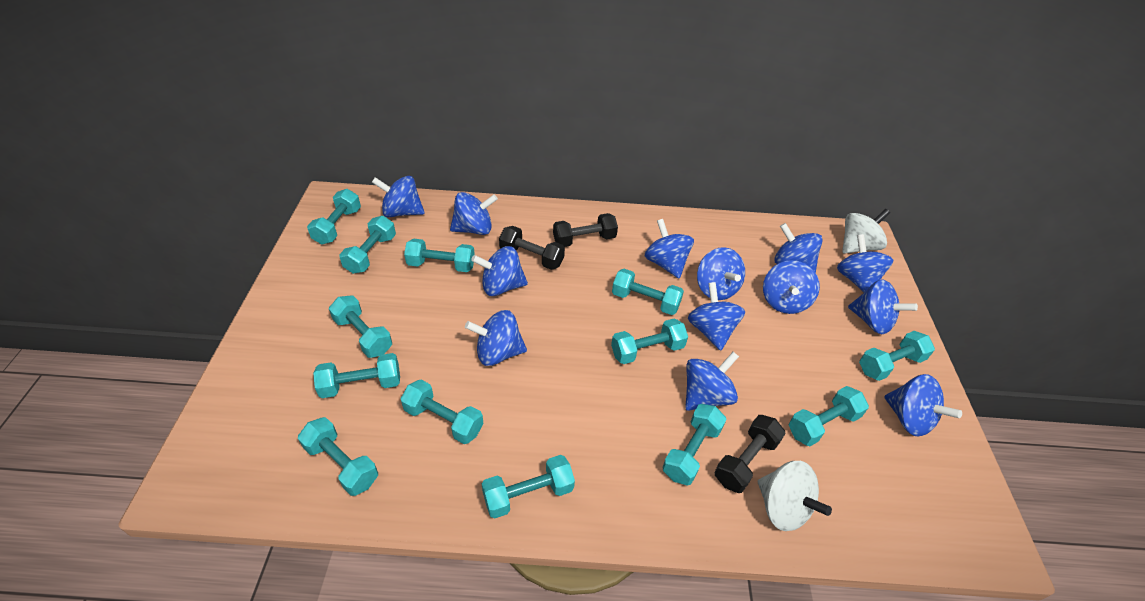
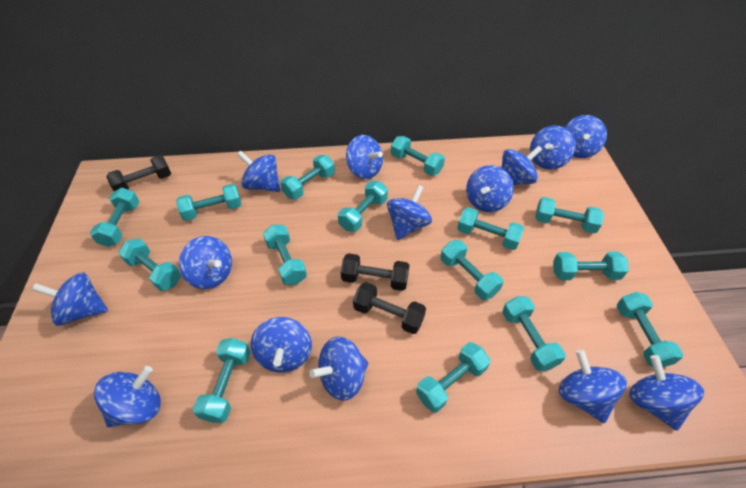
blue spinning top: 13 -> 14
turquoise dumbbell: 13 -> 15
white spinning top: 2 -> 0

